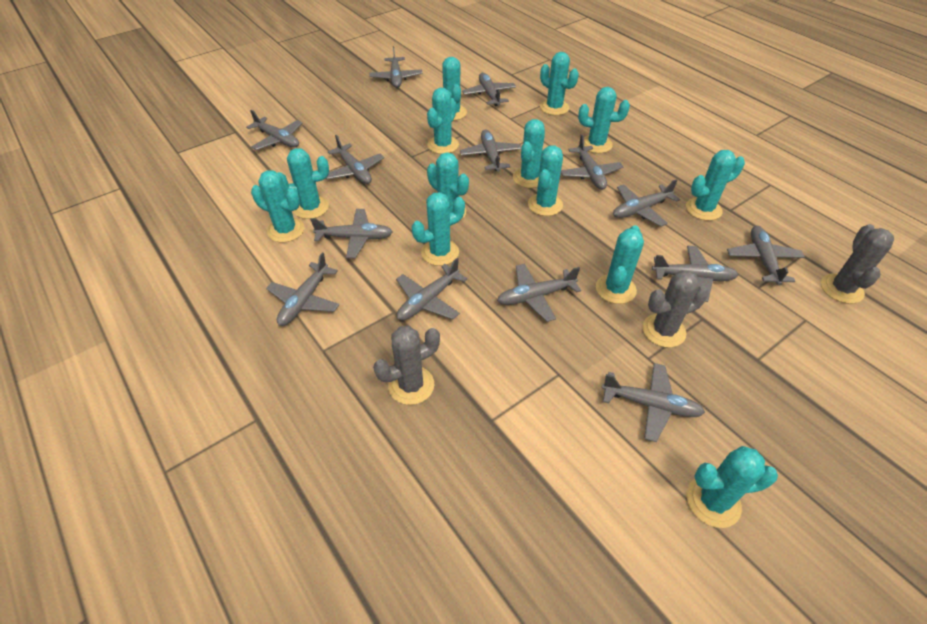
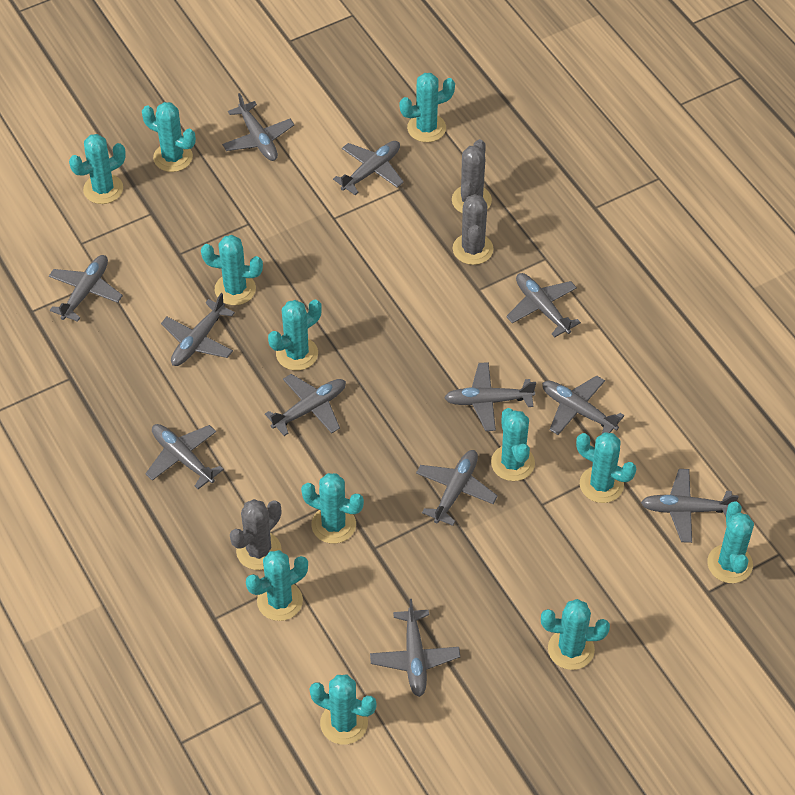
grey plane: 14 -> 12
turquoise cactus: 13 -> 12

